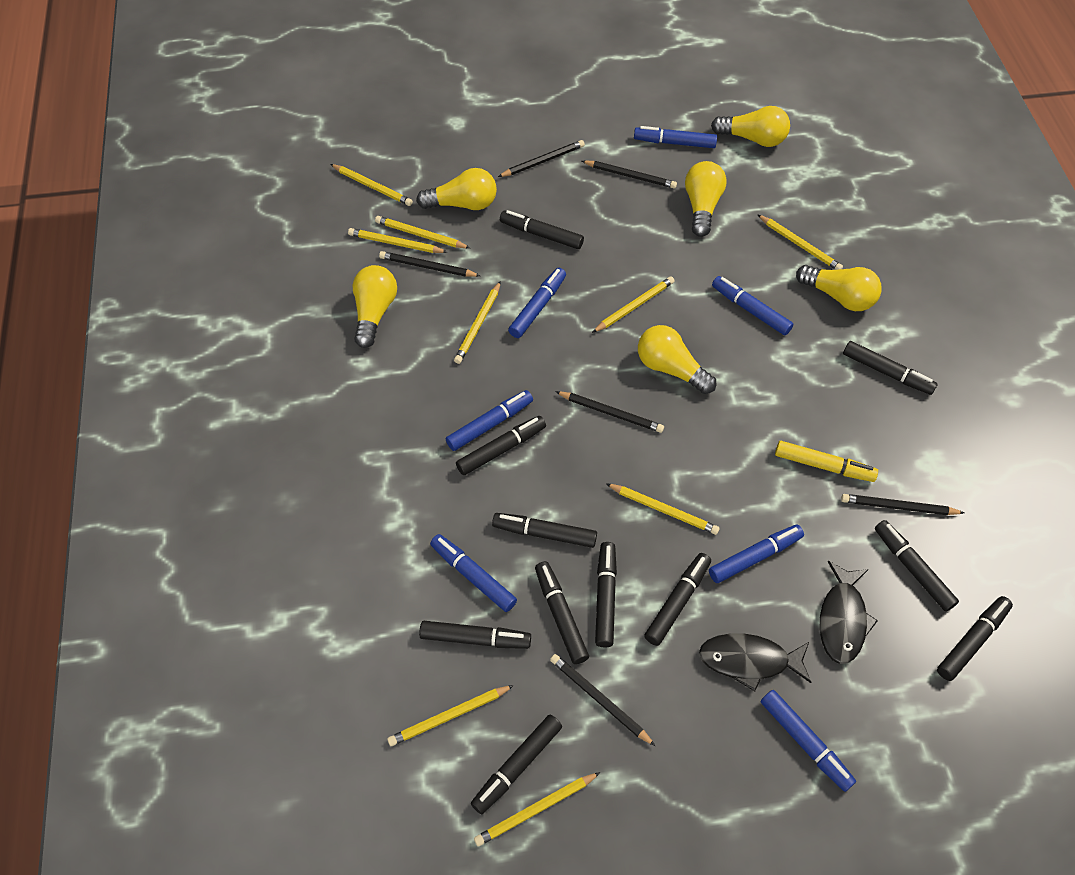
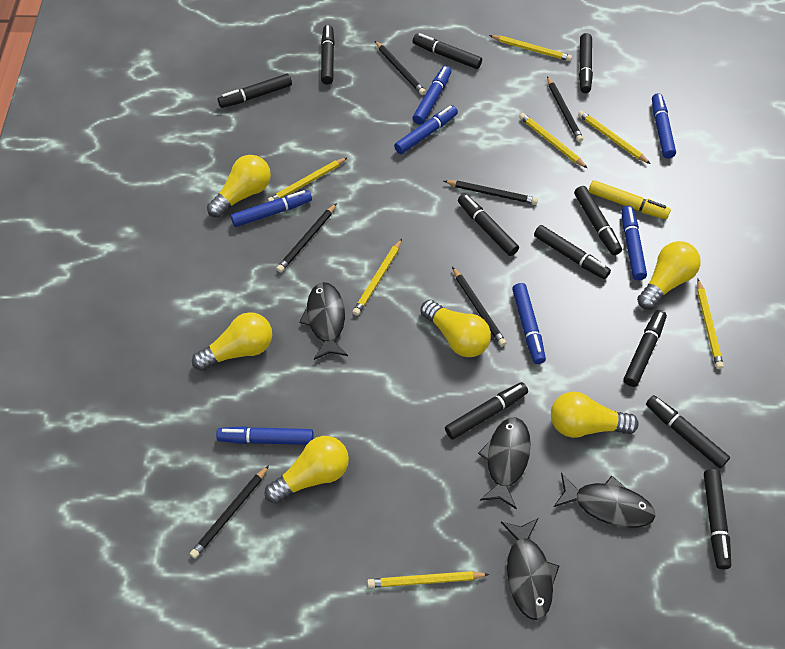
black fish: 2 -> 4
yellow pencil: 9 -> 7

